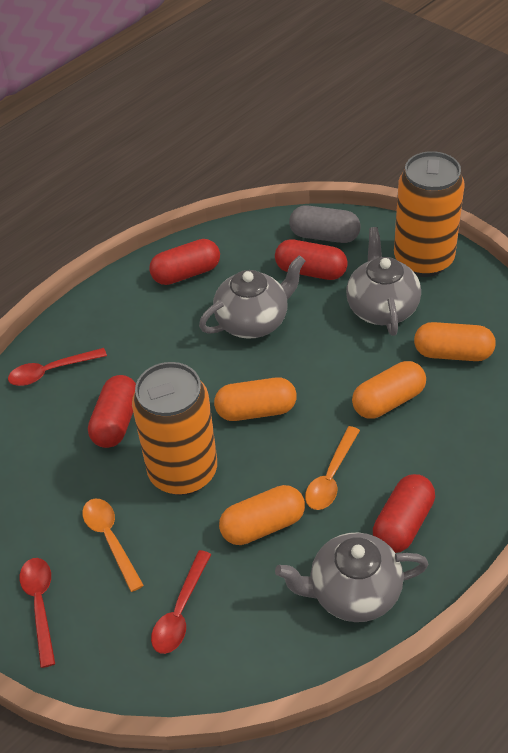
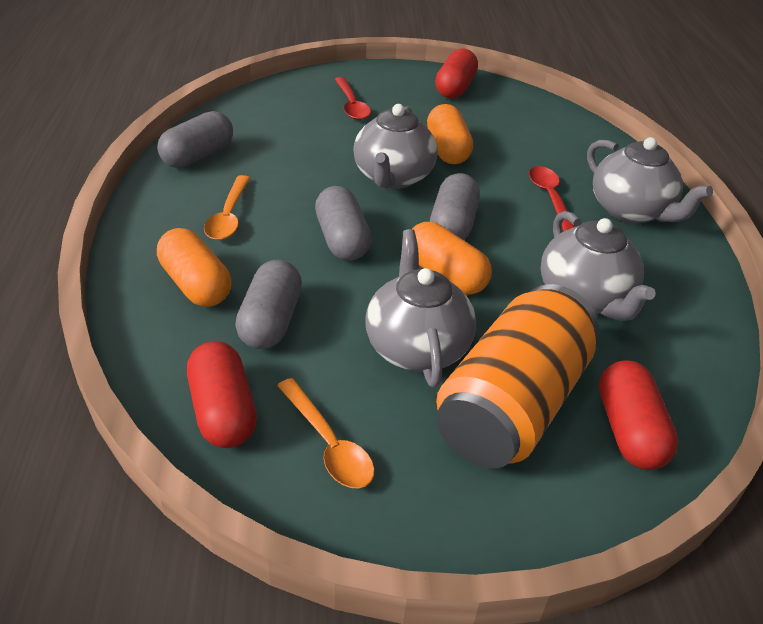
grey capsule: 1 -> 4
grey teapot: 3 -> 4
orange can: 2 -> 1
orange capsule: 4 -> 3
red capsule: 4 -> 3
red spoon: 3 -> 2

